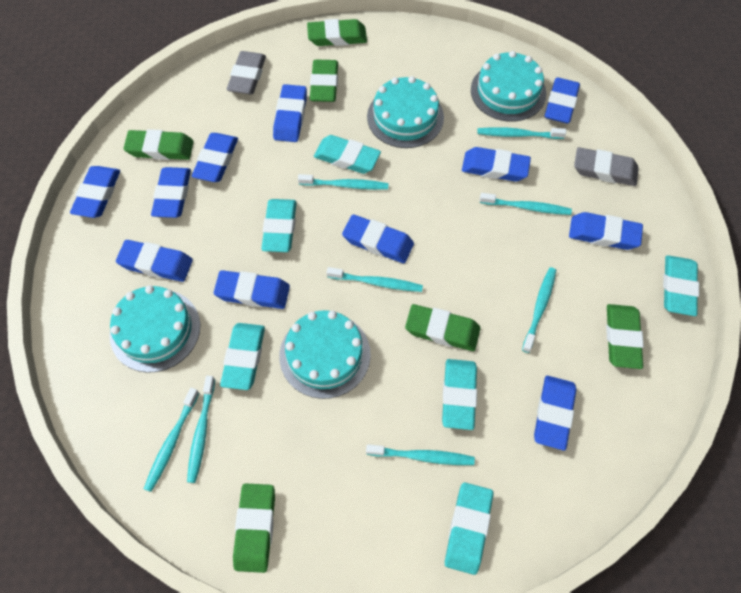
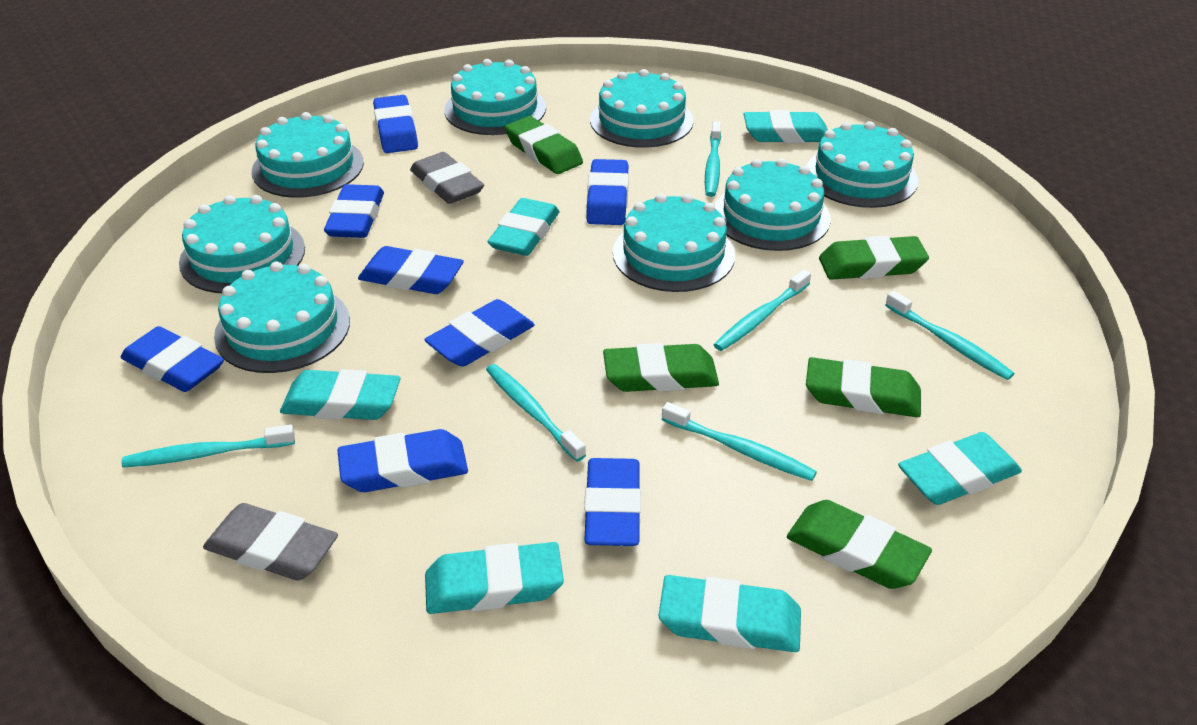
blue eraser: 11 -> 8
green eraser: 6 -> 5
turquoise cake: 4 -> 8
turquoise toothbrush: 8 -> 6

